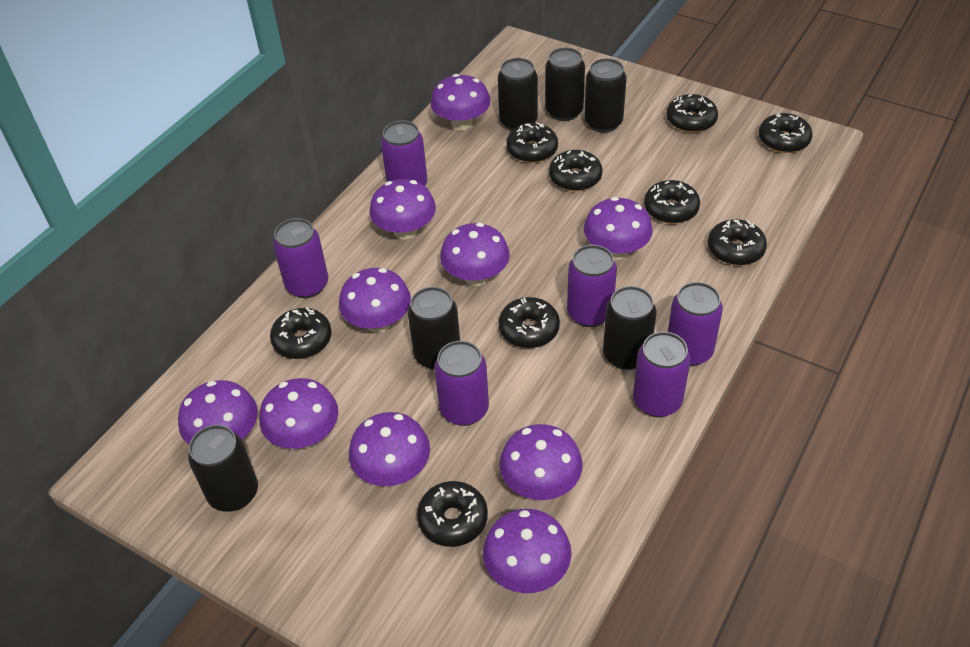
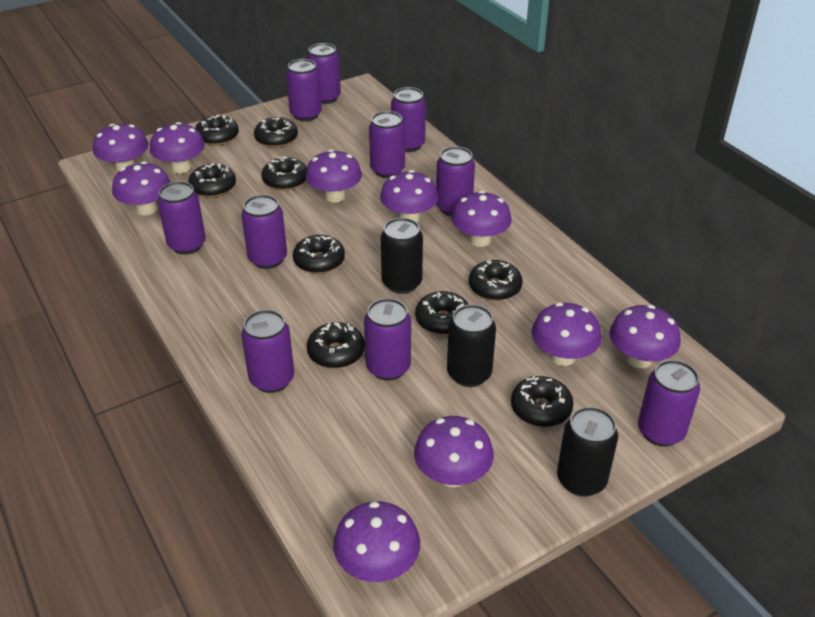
black can: 6 -> 3
purple can: 6 -> 10

